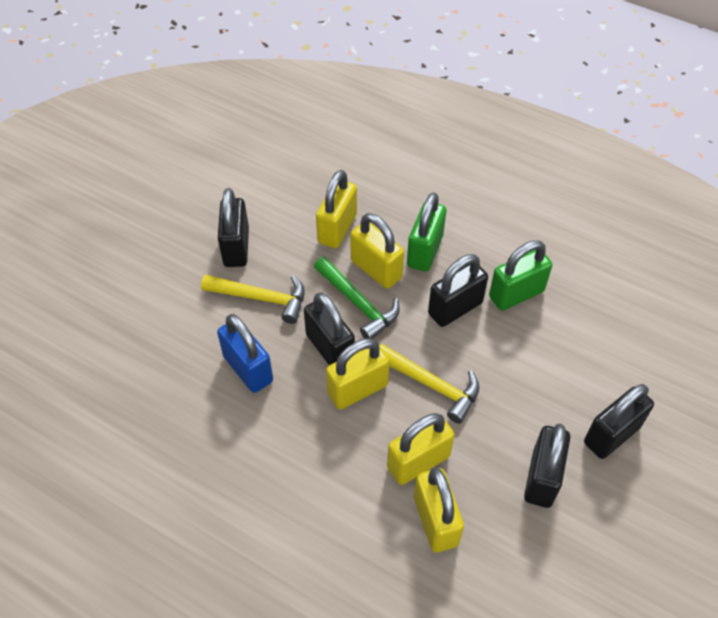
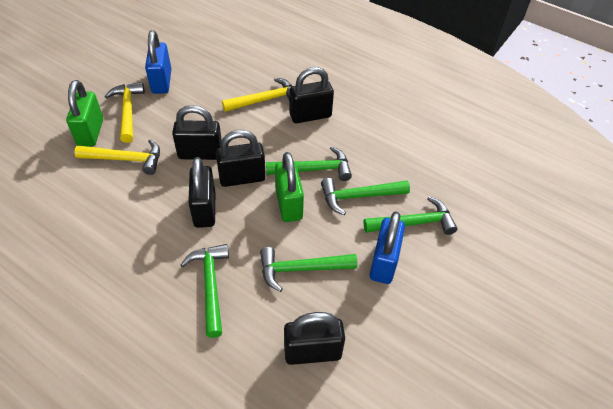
blue padlock: 1 -> 2
green hammer: 1 -> 5
yellow hammer: 2 -> 3
yellow padlock: 5 -> 0

